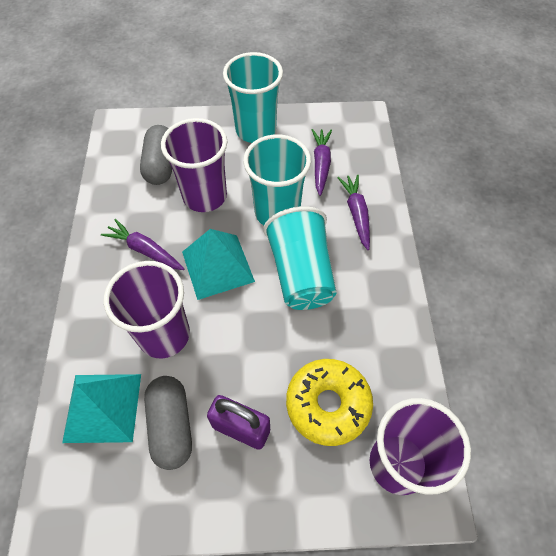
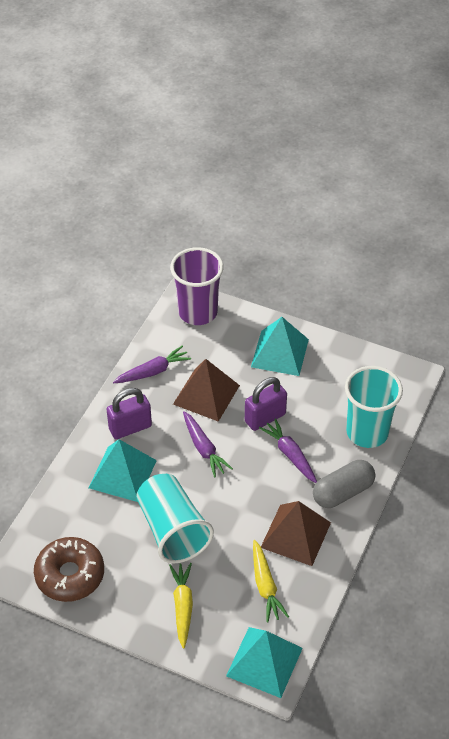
brown donut: 0 -> 1
brown pyramid: 0 -> 2
grey capsule: 2 -> 1
purple cup: 3 -> 1
purple padlock: 1 -> 2
turquoise cup: 3 -> 2
turquoise pyramid: 2 -> 3
yellow carrot: 0 -> 2
yellow donut: 1 -> 0

